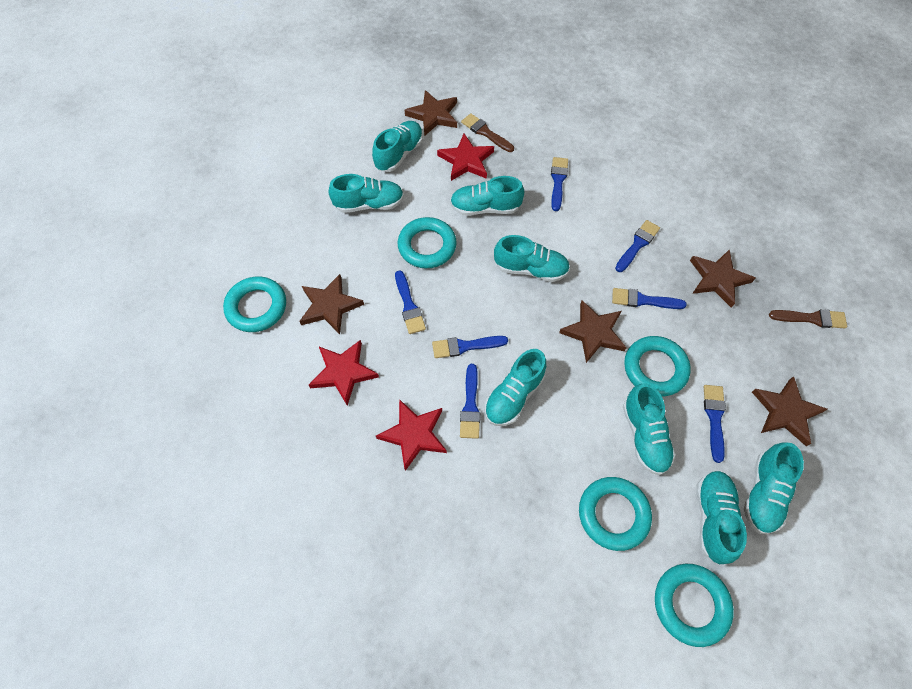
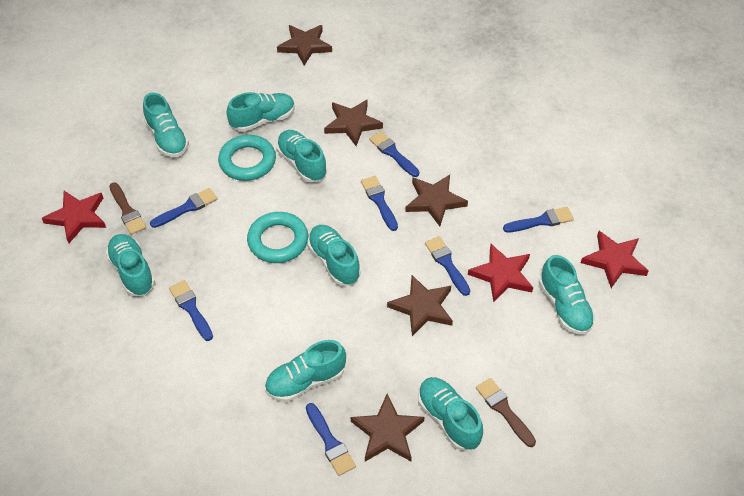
turquoise ring: 5 -> 2

